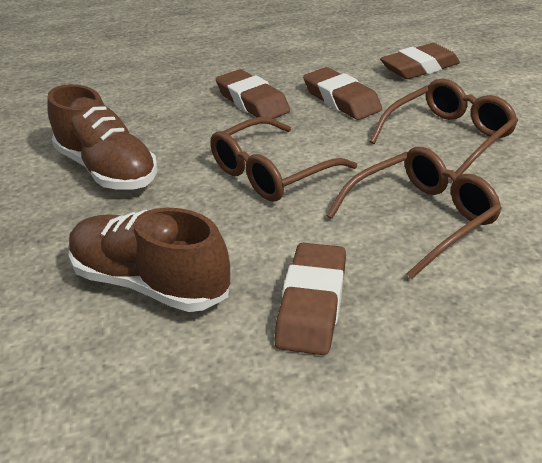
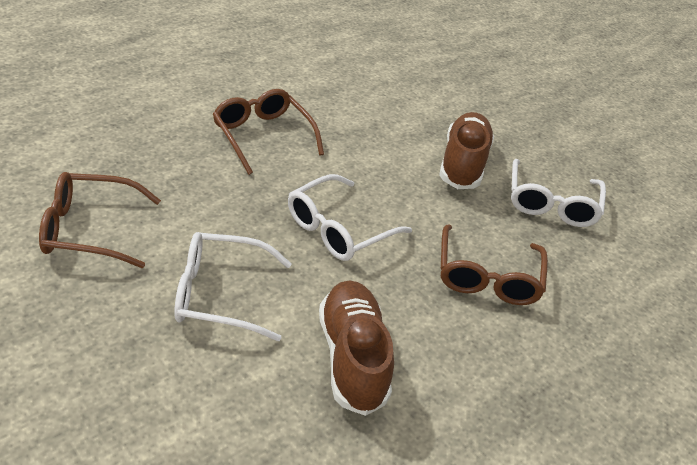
brown eraser: 4 -> 0
white glasses: 0 -> 3

